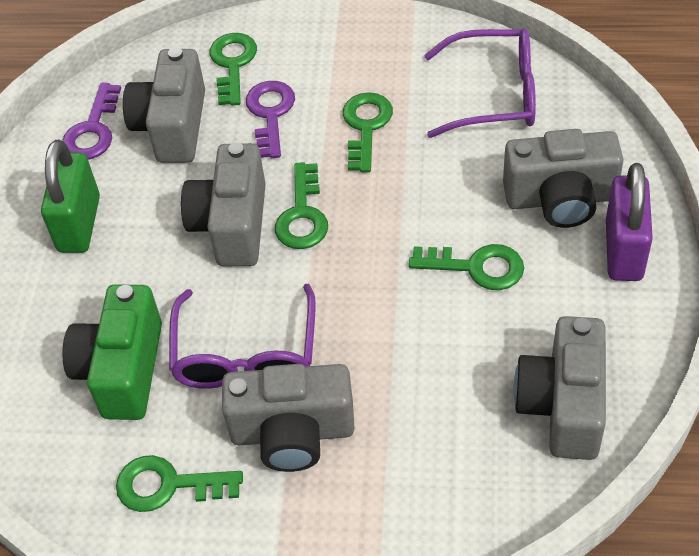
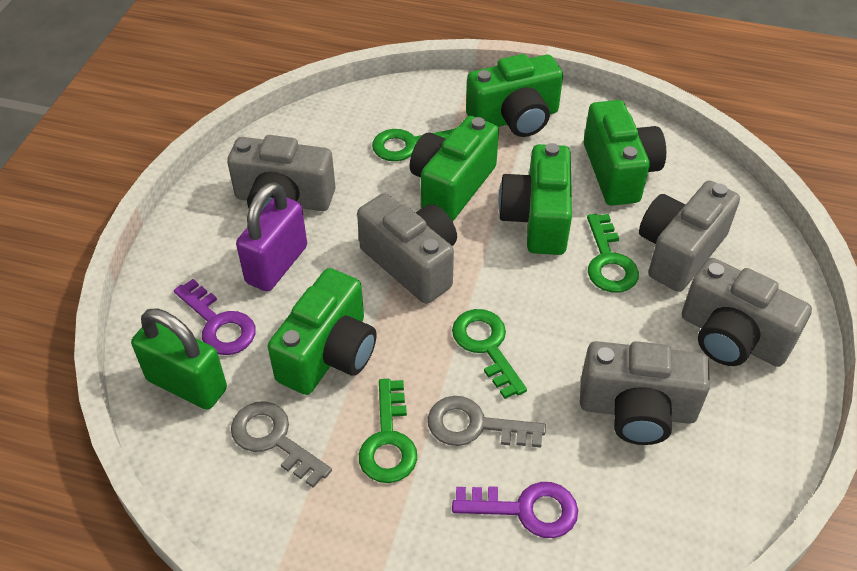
green camera: 1 -> 5
green key: 5 -> 4
grey key: 0 -> 2
purple glasses: 2 -> 0

